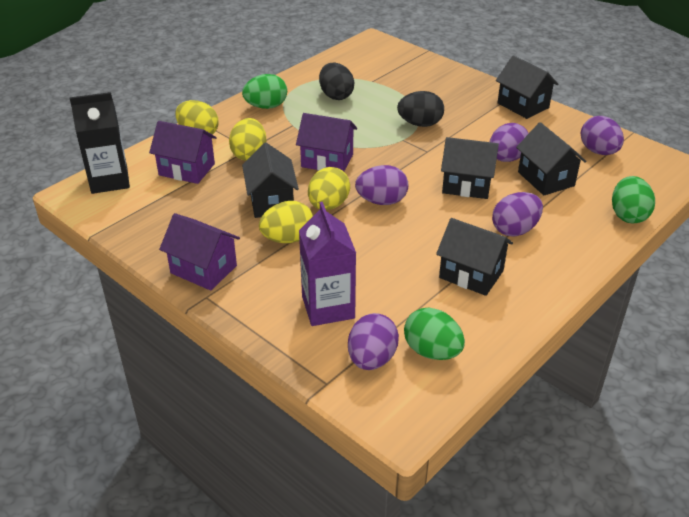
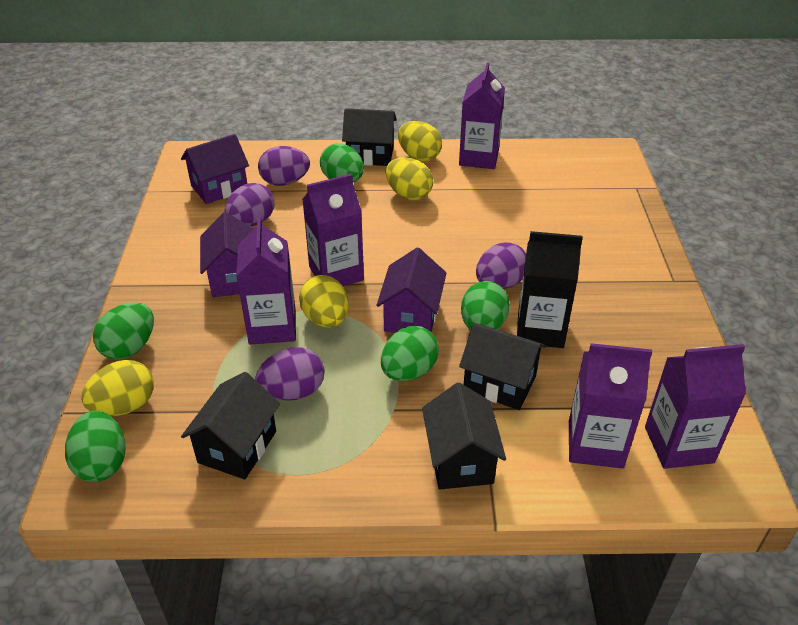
black egg: 2 -> 0
black house: 5 -> 4
green egg: 3 -> 5
purple carton: 1 -> 5
purple egg: 5 -> 4

